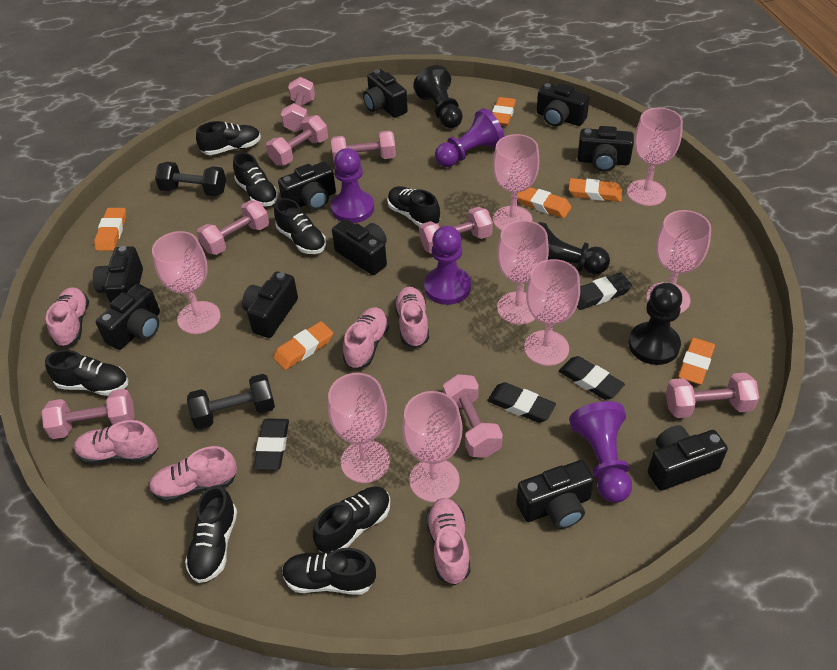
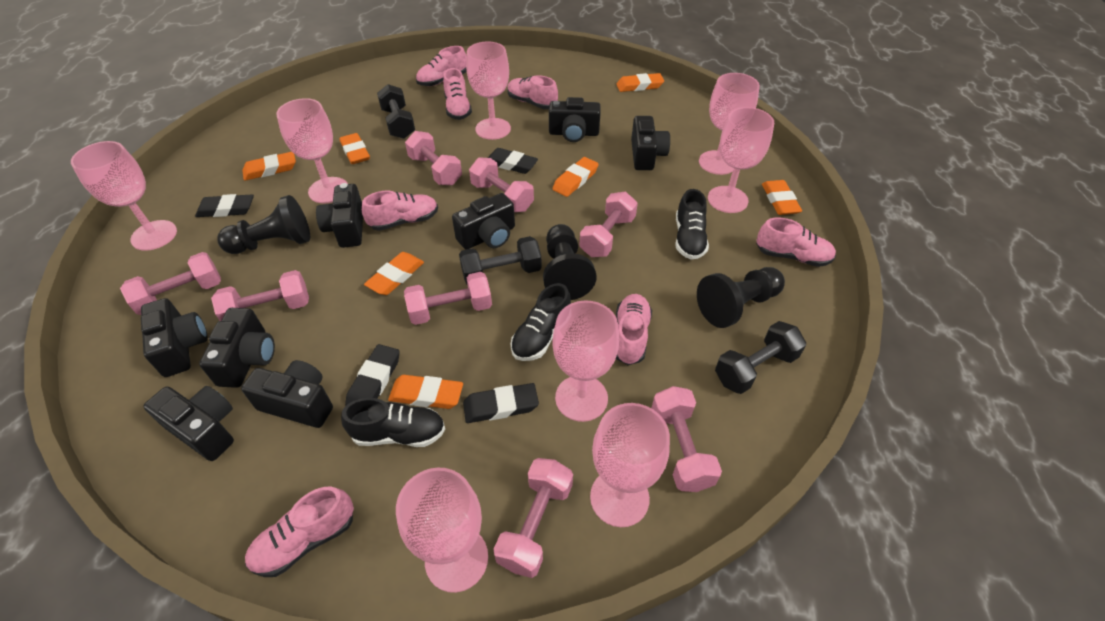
black camera: 10 -> 8
black dumbbell: 2 -> 3
black shoe: 8 -> 3
orange eraser: 6 -> 7
pink shoe: 6 -> 7
purple pawn: 4 -> 0

